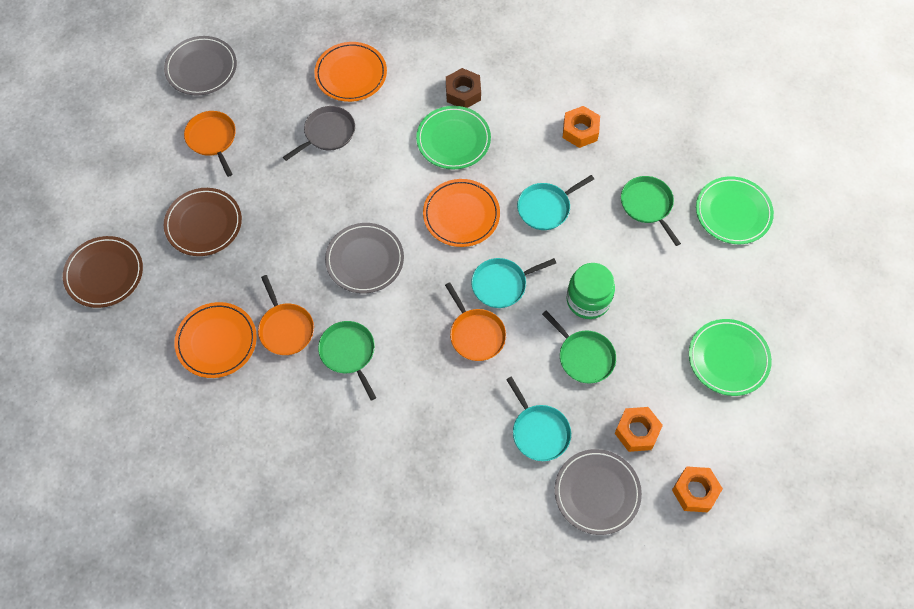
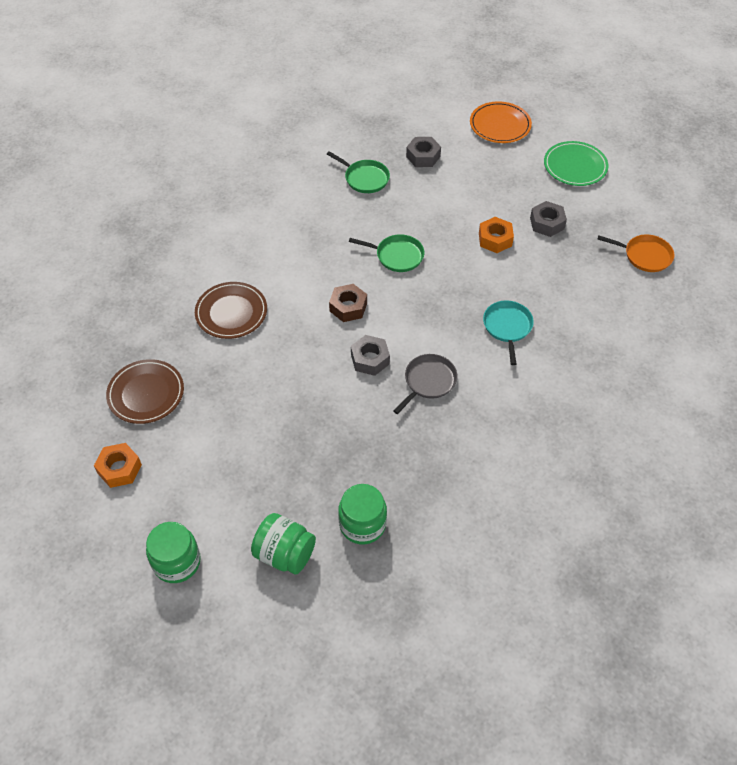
green jar: 1 -> 3
green pan: 3 -> 2
green plate: 3 -> 1
grey nut: 0 -> 3
grey plate: 3 -> 0
orange nut: 3 -> 2
orange pan: 3 -> 1
orange plate: 3 -> 1
turquoise pan: 3 -> 1

